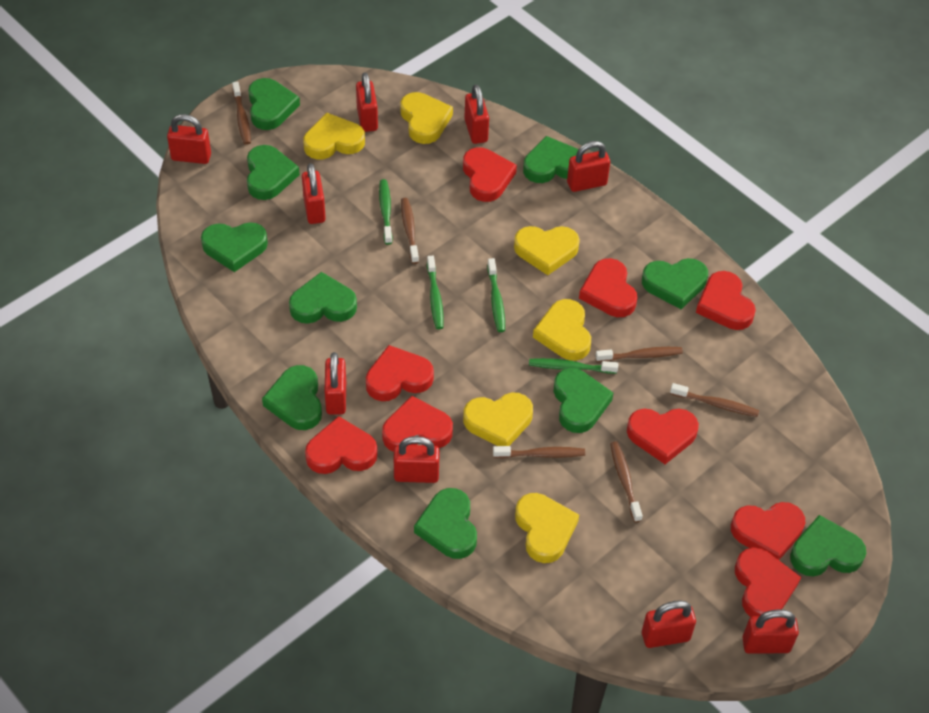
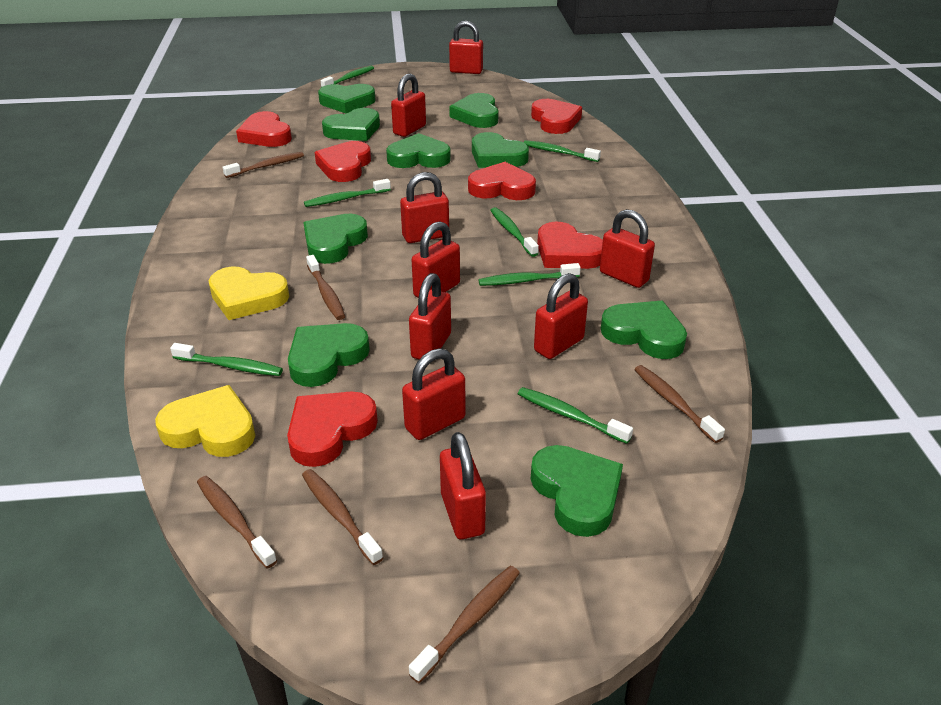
green heart: 10 -> 9
green toothbrush: 4 -> 7
red heart: 9 -> 6
yellow heart: 6 -> 2

